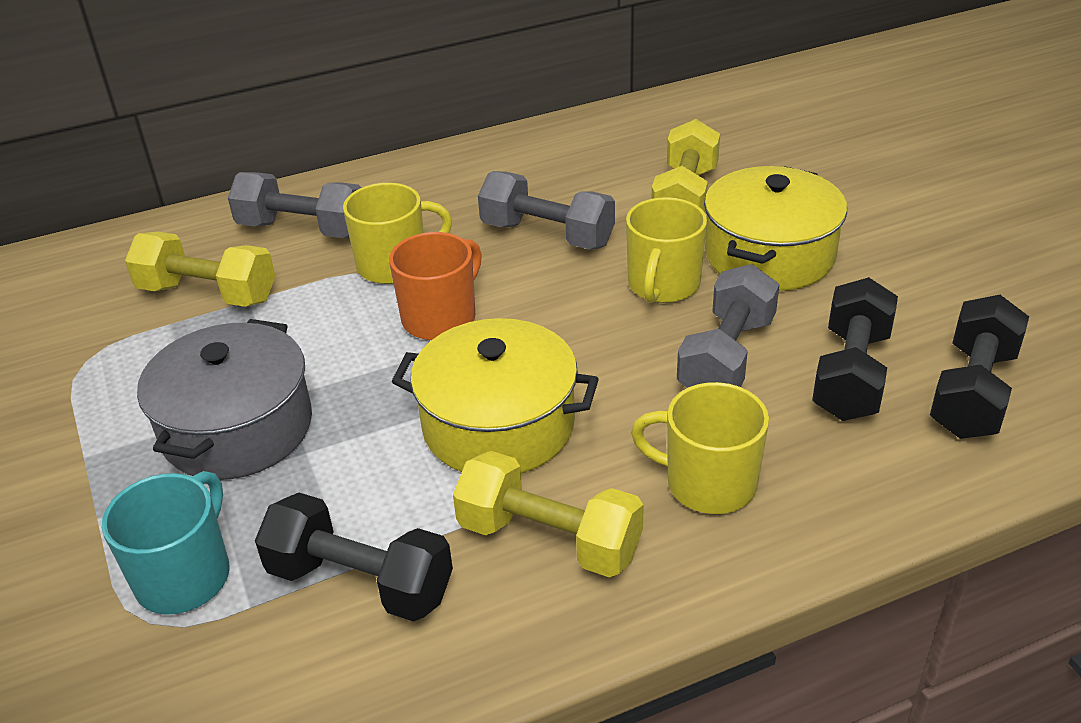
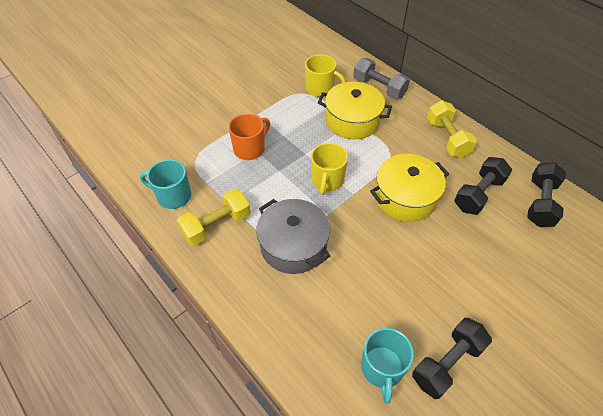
grey dumbbell: 3 -> 1
turquoise mug: 1 -> 2
yellow dumbbell: 3 -> 2
yellow mug: 3 -> 2

